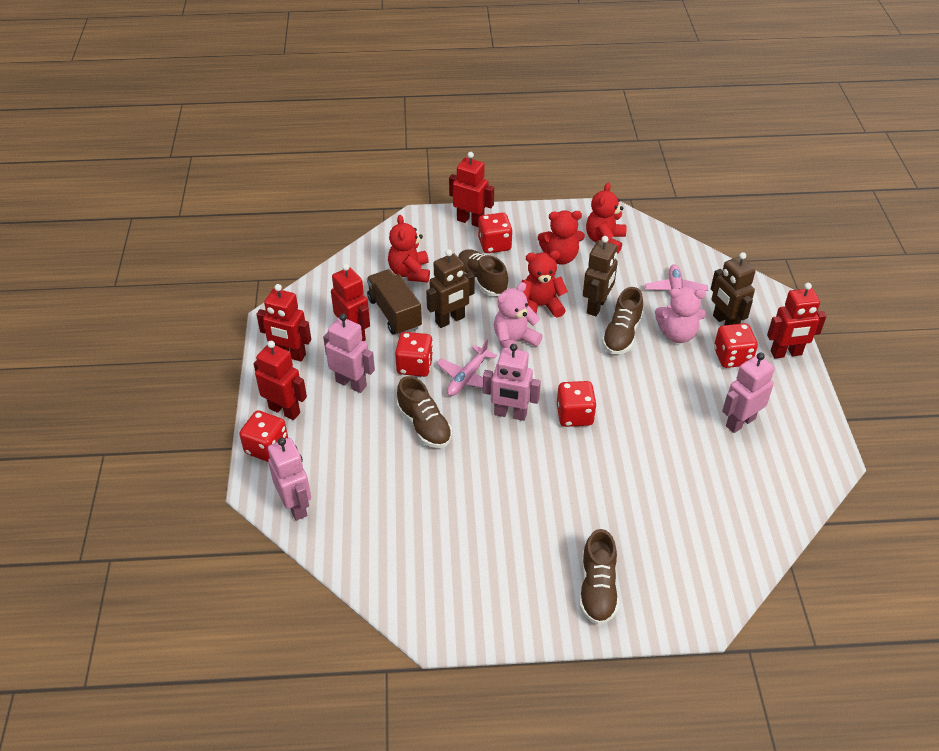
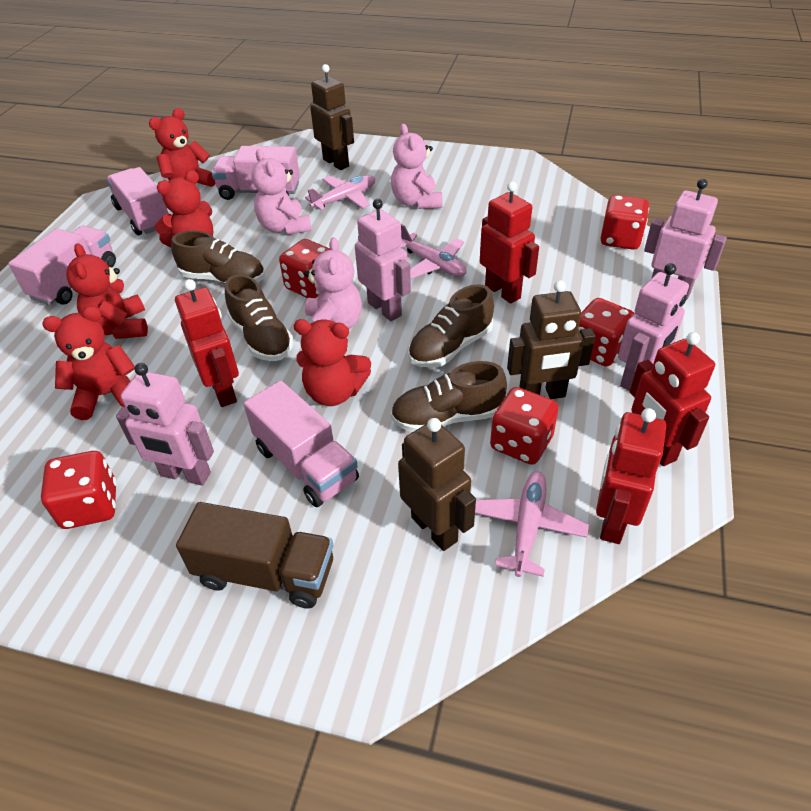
pink plane: 2 -> 3
pink teddy bear: 2 -> 3
pink truck: 0 -> 4
red robot: 5 -> 4
red teddy bear: 4 -> 5

